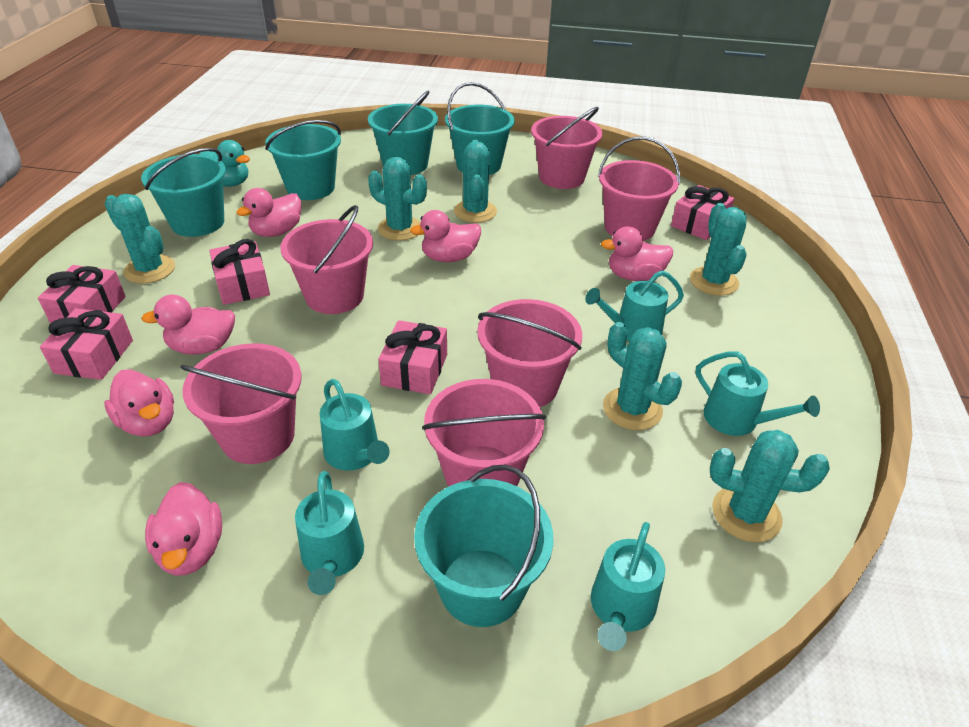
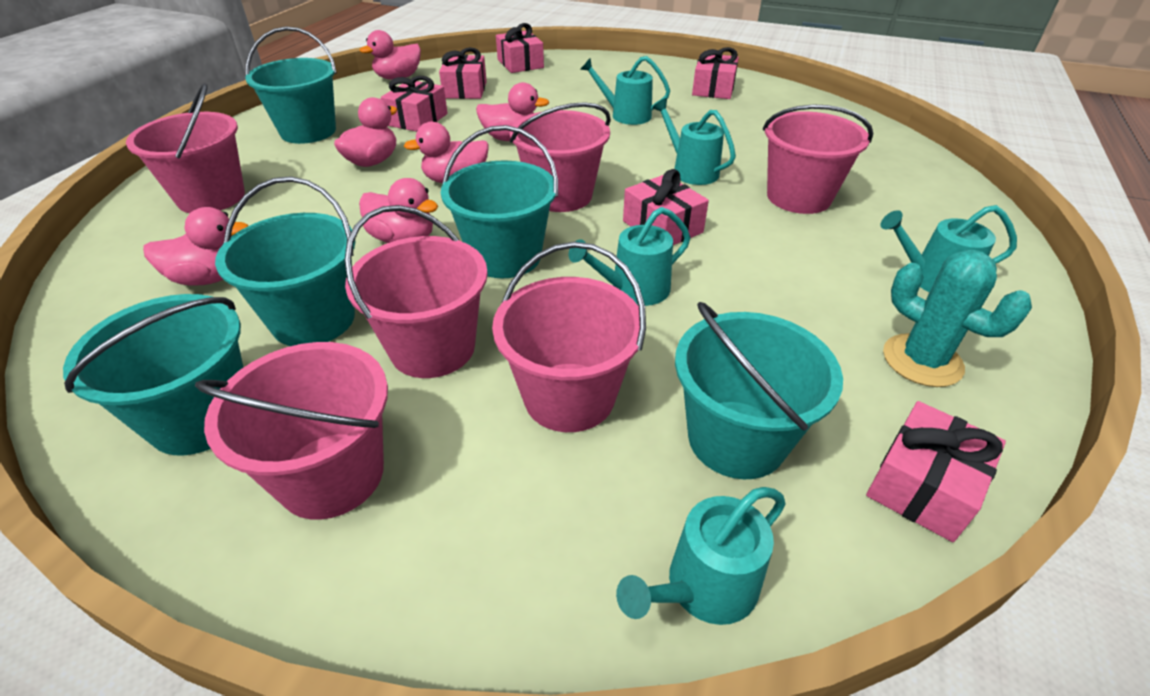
pink gift: 5 -> 6
turquoise cactus: 6 -> 1
turquoise duck: 1 -> 0

